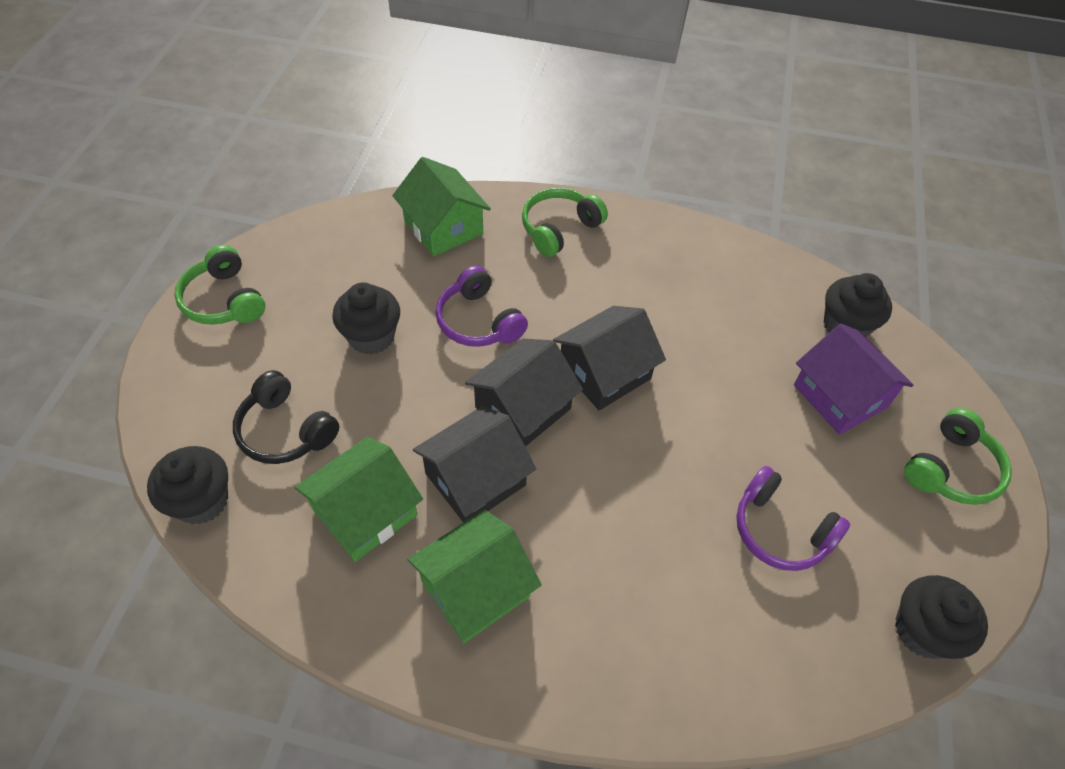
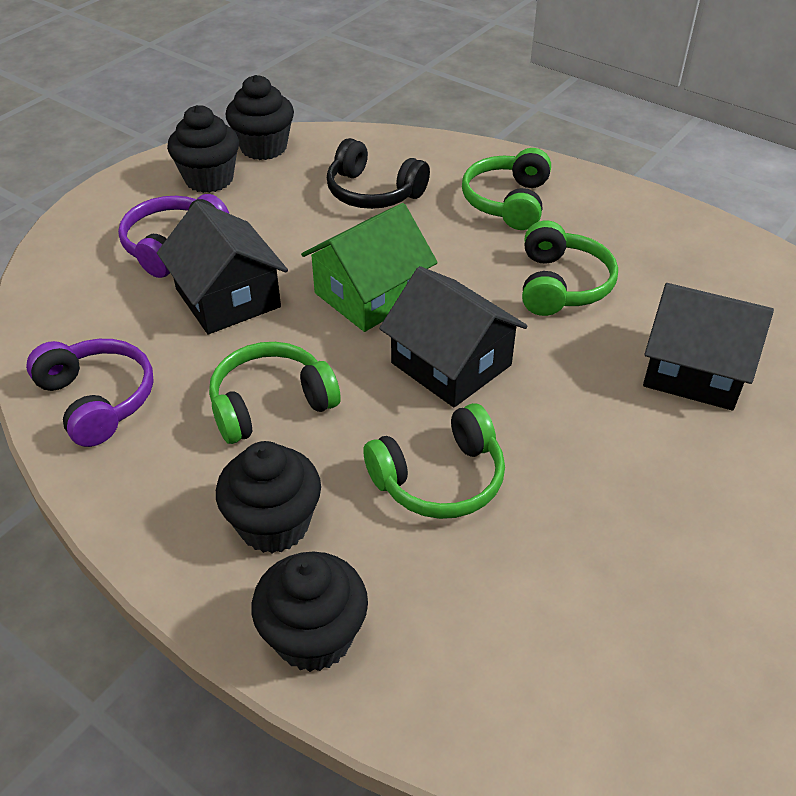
green headphones: 3 -> 4
green house: 3 -> 1
purple house: 1 -> 0

